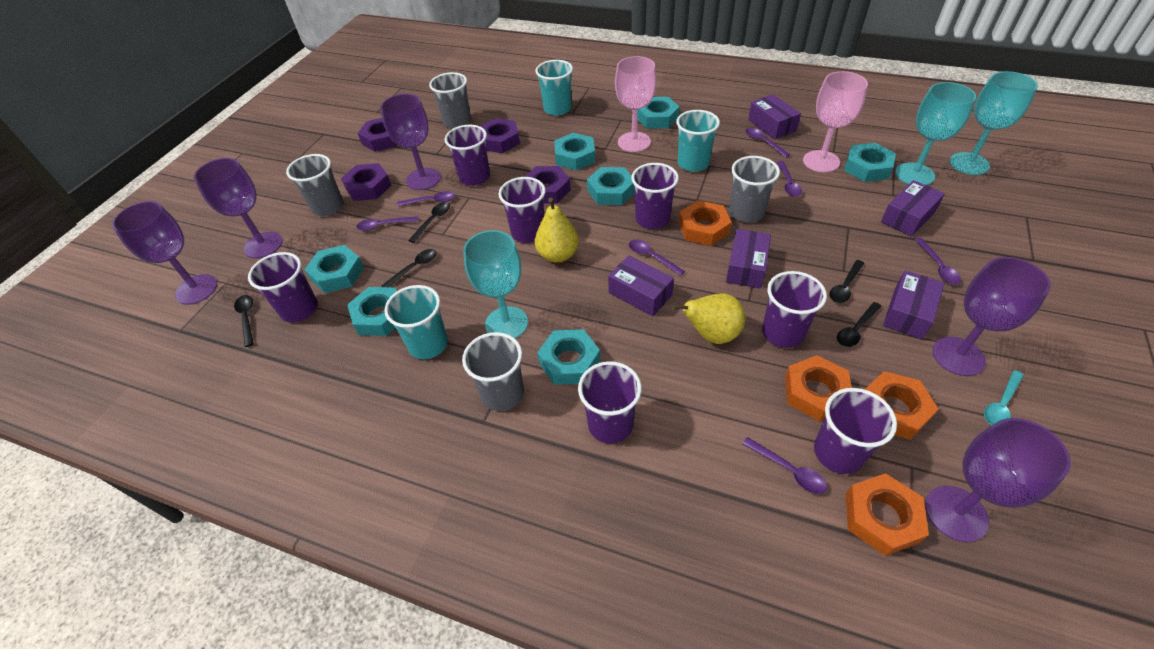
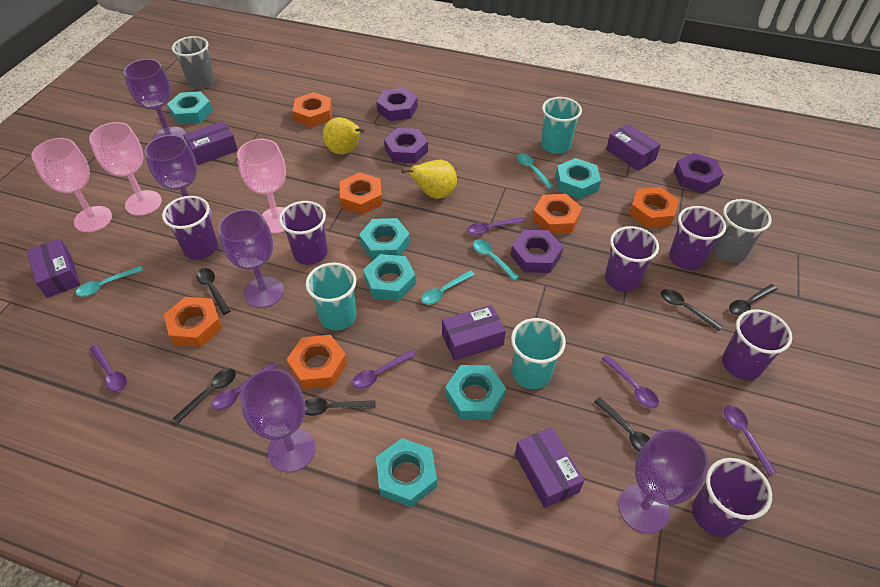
black spoon: 5 -> 6
grey cup: 4 -> 2
orange nut: 4 -> 6
pink goblet: 2 -> 3
purple cup: 7 -> 6
purple spoon: 7 -> 6
turquoise goblet: 3 -> 0
turquoise nut: 7 -> 6
turquoise spoon: 1 -> 4

